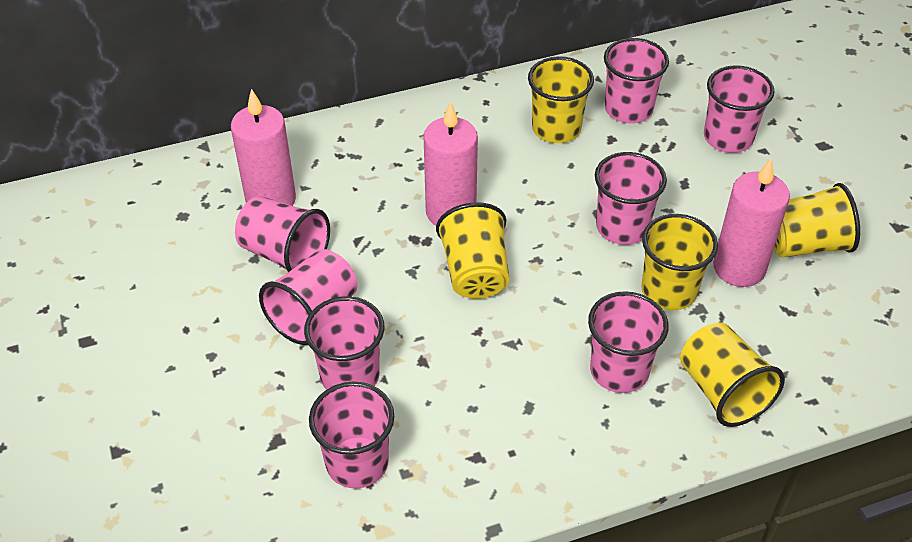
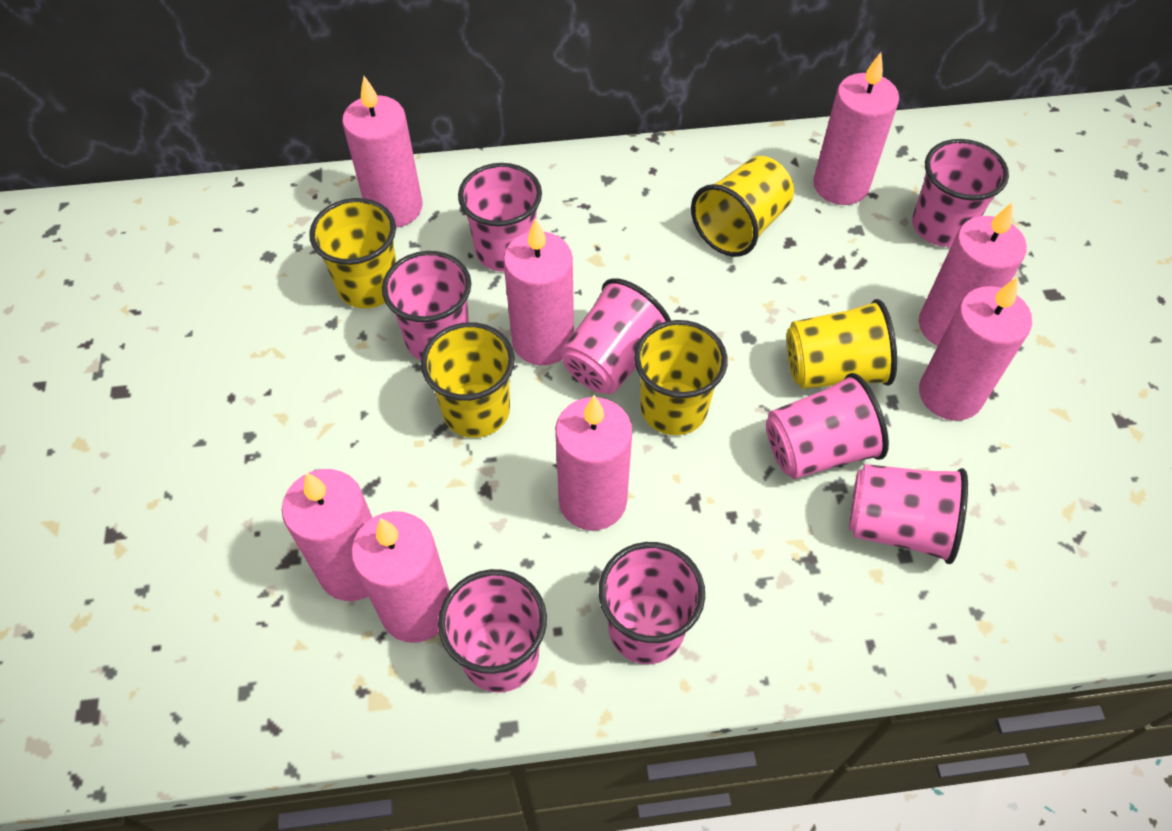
pink candle: 3 -> 8

